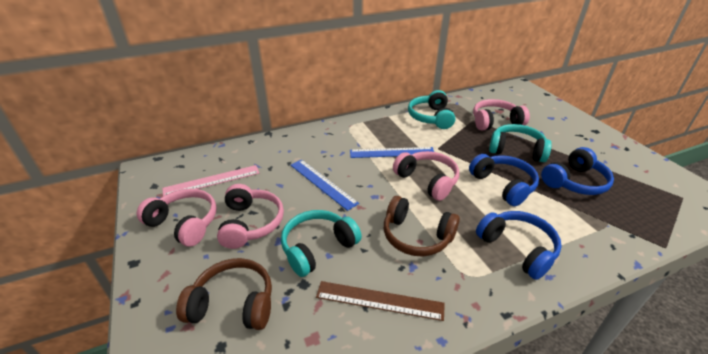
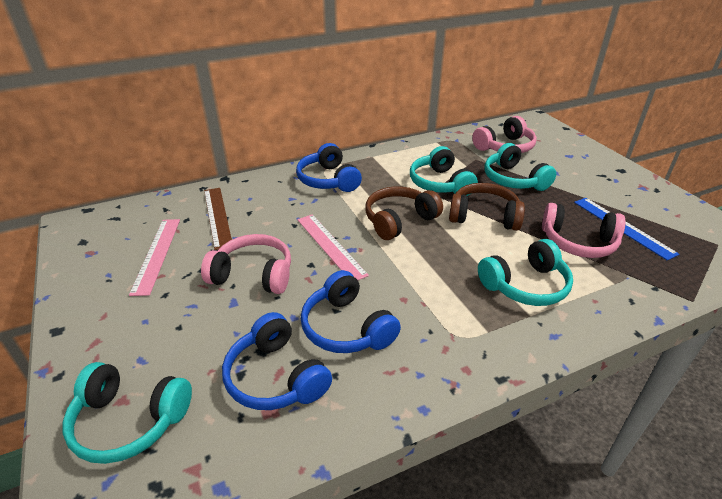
blue ruler: 2 -> 1
pink headphones: 4 -> 3
pink ruler: 1 -> 2
turquoise headphones: 3 -> 4

